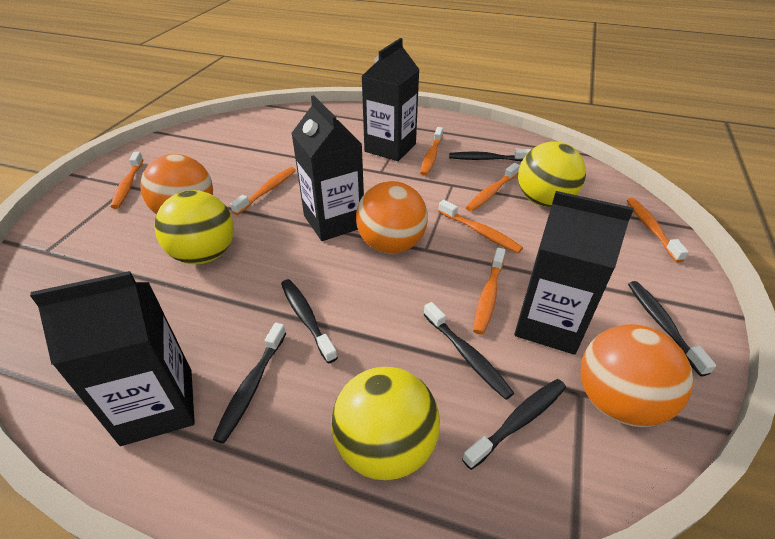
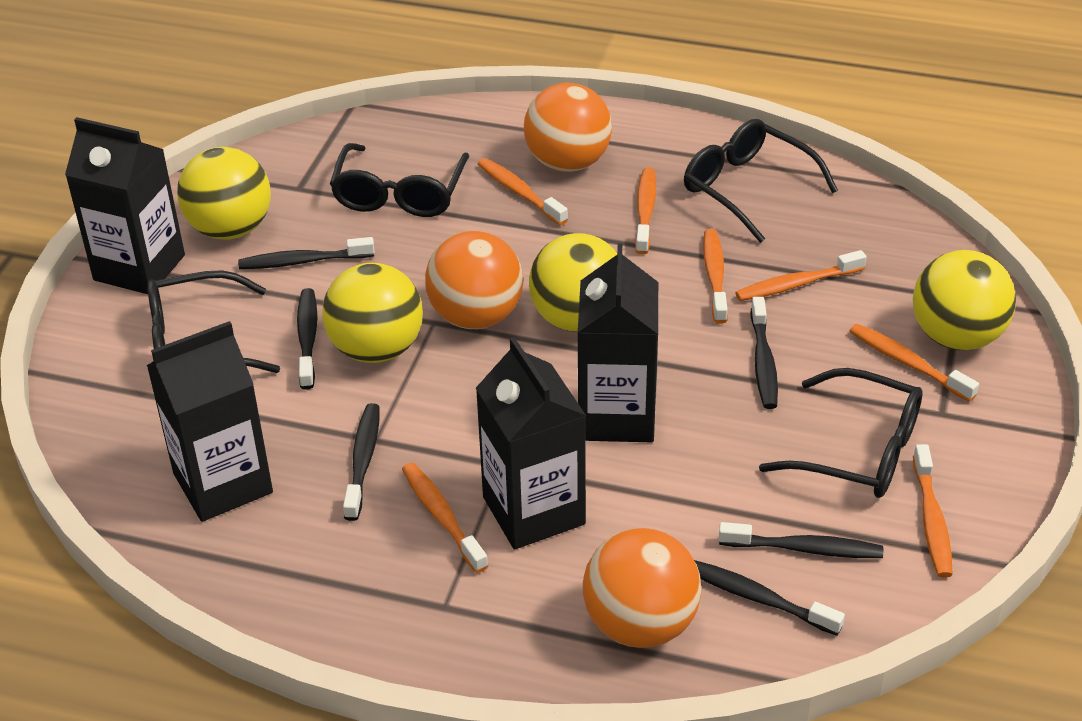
black glasses: 0 -> 4
yellow ball: 3 -> 4

